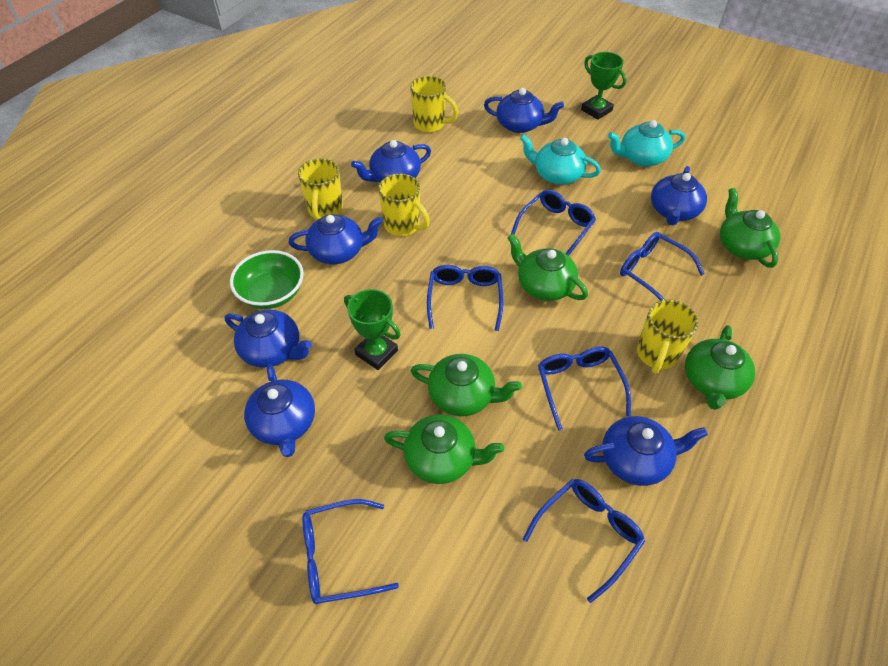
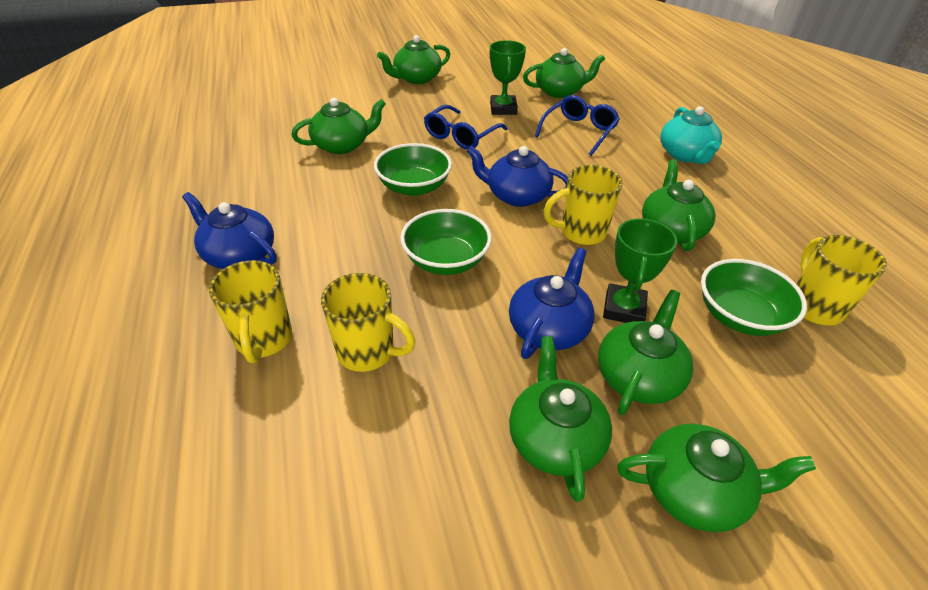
blue glasses: 6 -> 2
blue teapot: 7 -> 3
green bowl: 1 -> 3
green teapot: 5 -> 7
turquoise teapot: 2 -> 1

